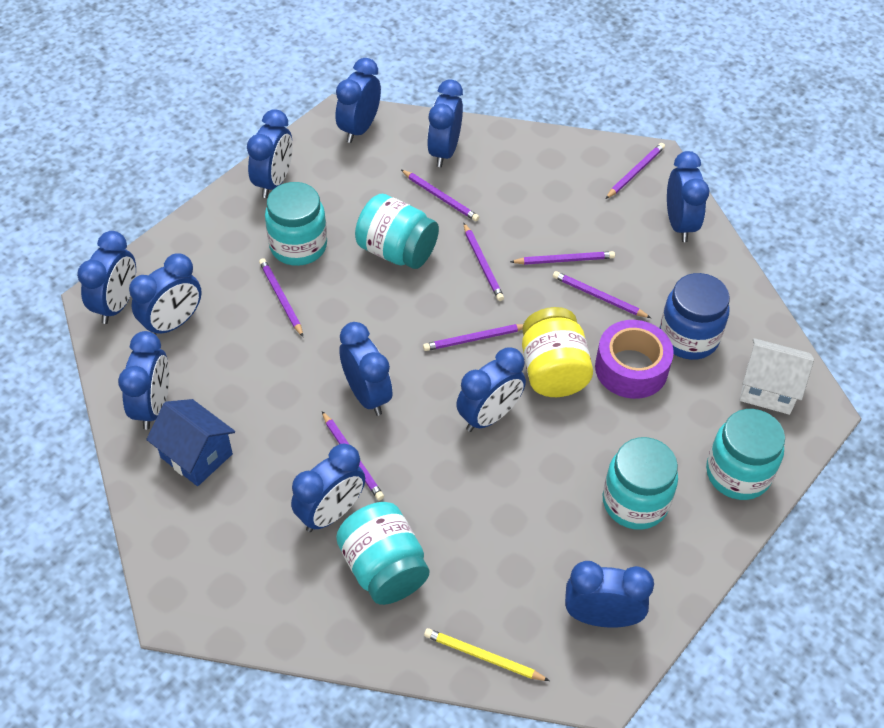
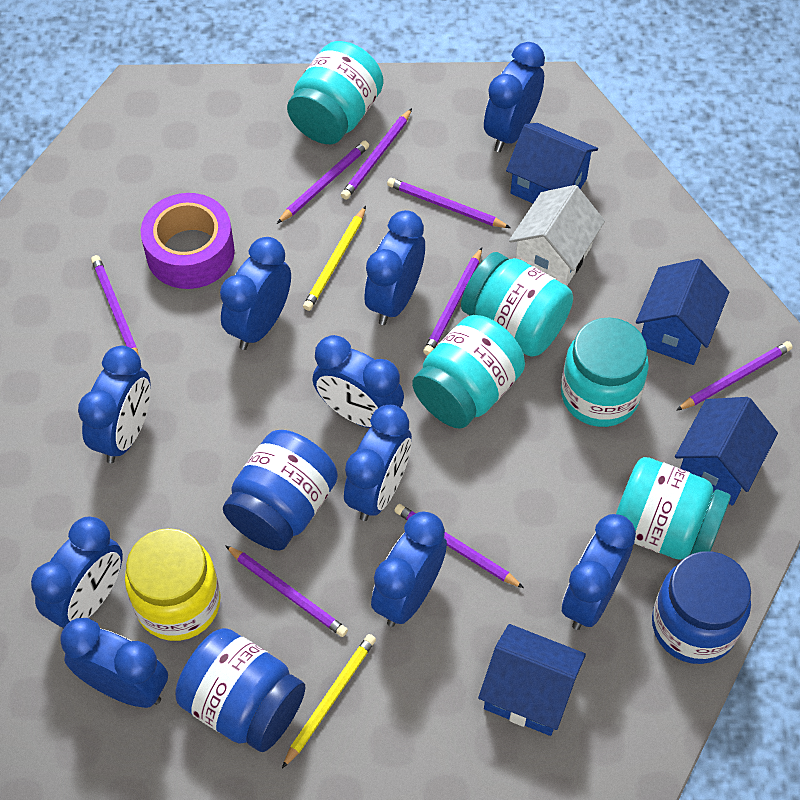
blue clock: 11 -> 10
blue house: 1 -> 4
blue jar: 1 -> 3
yellow pencil: 1 -> 2

